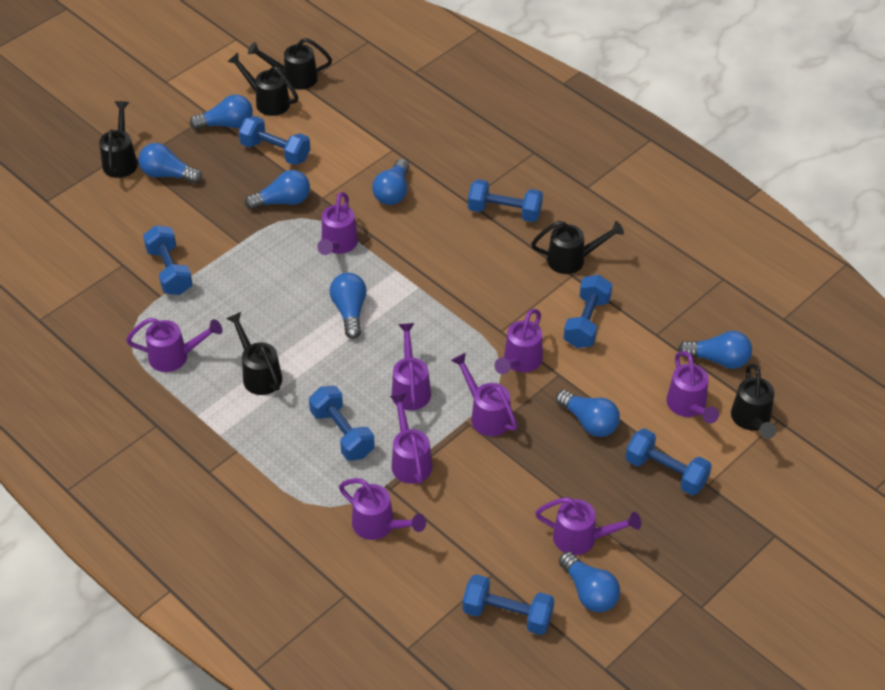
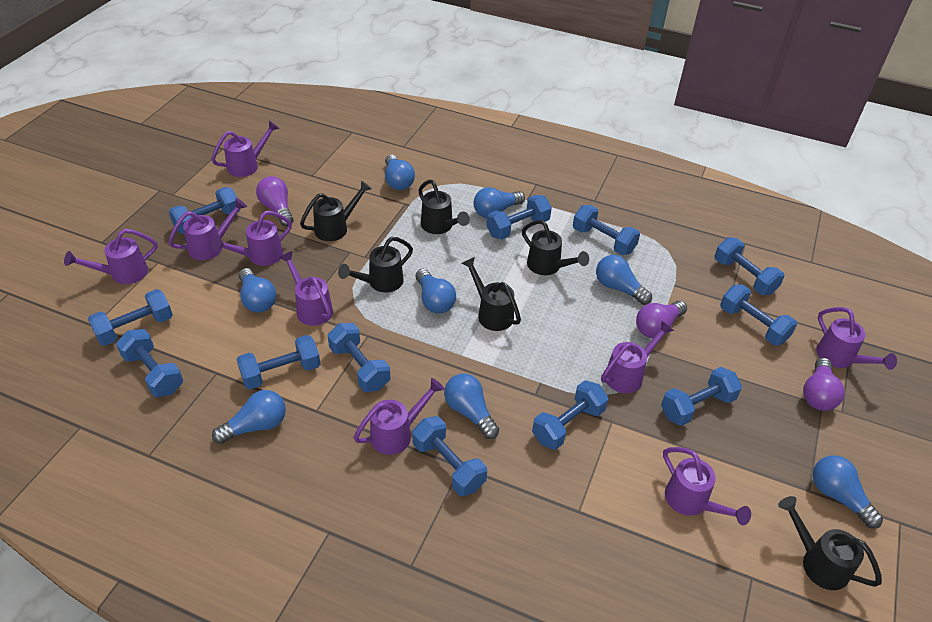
blue dumbbell: 7 -> 12
purple light bulb: 0 -> 3

